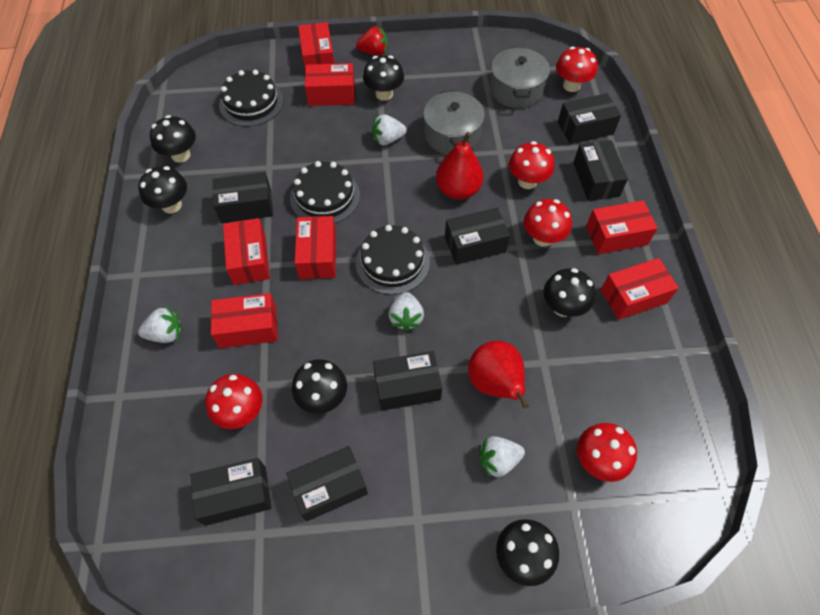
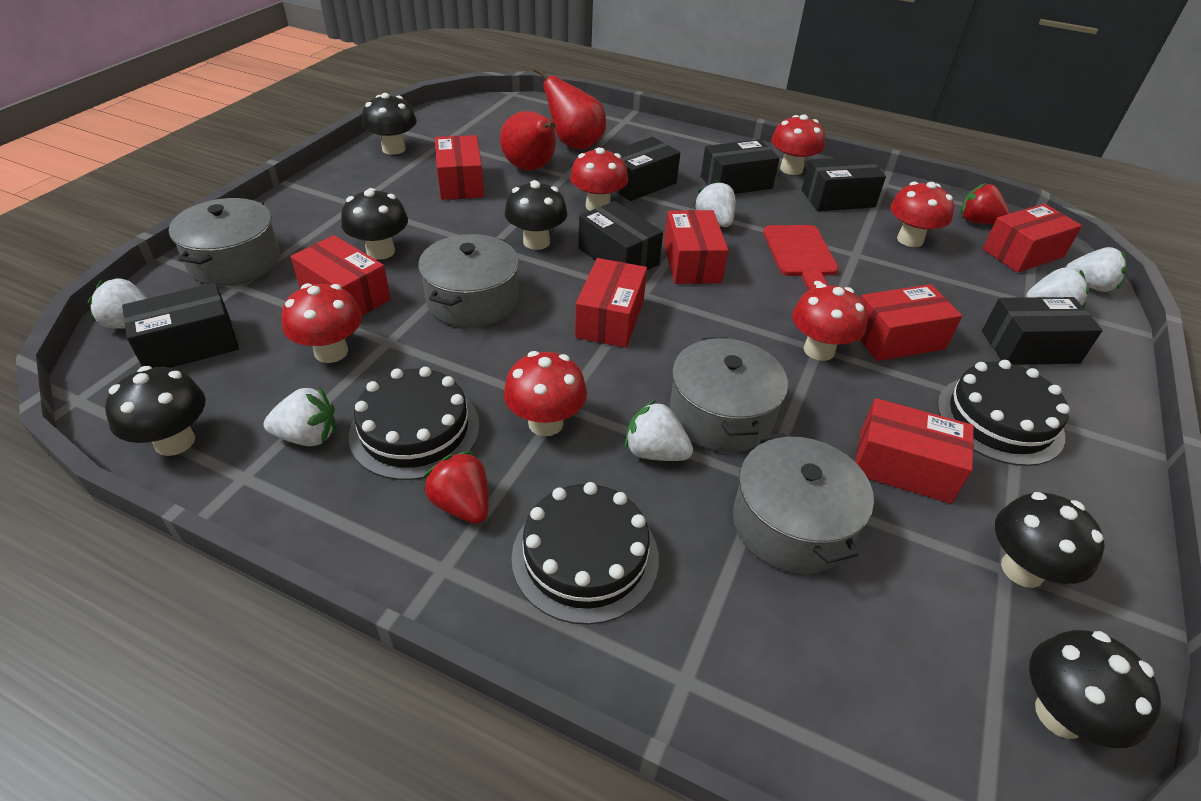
black box: 7 -> 6
grey pot: 2 -> 4
red cutting board: 0 -> 1
red mushroom: 5 -> 6
red strawberry: 1 -> 2
white strawberry: 4 -> 6

